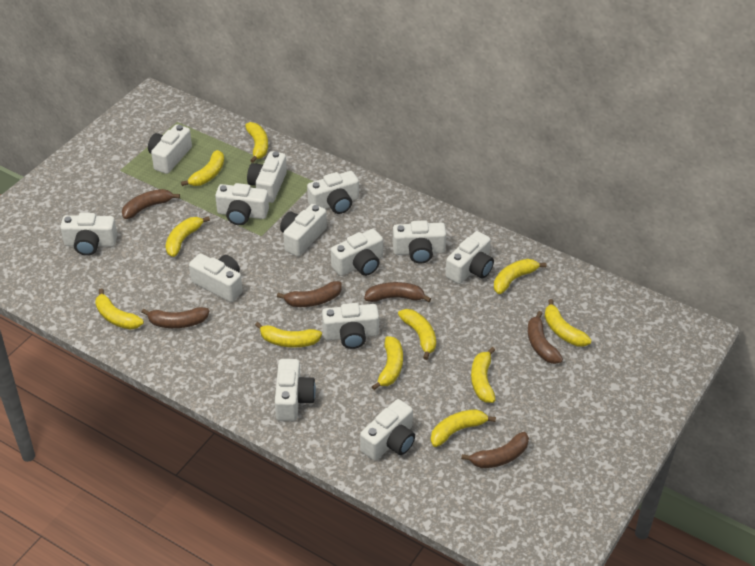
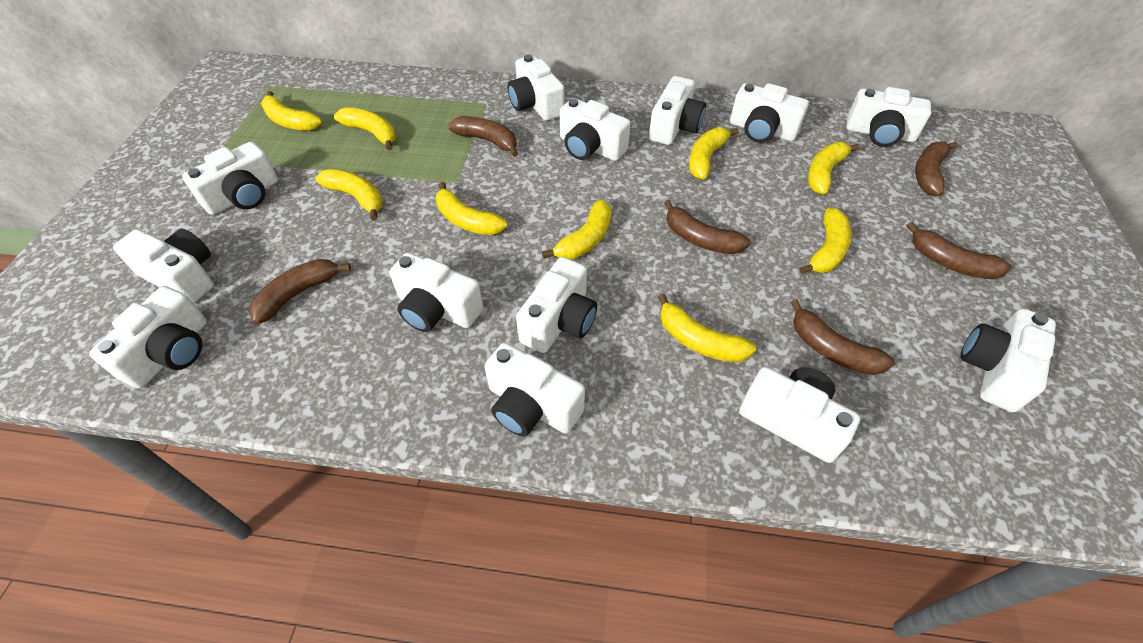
yellow banana: 11 -> 9

